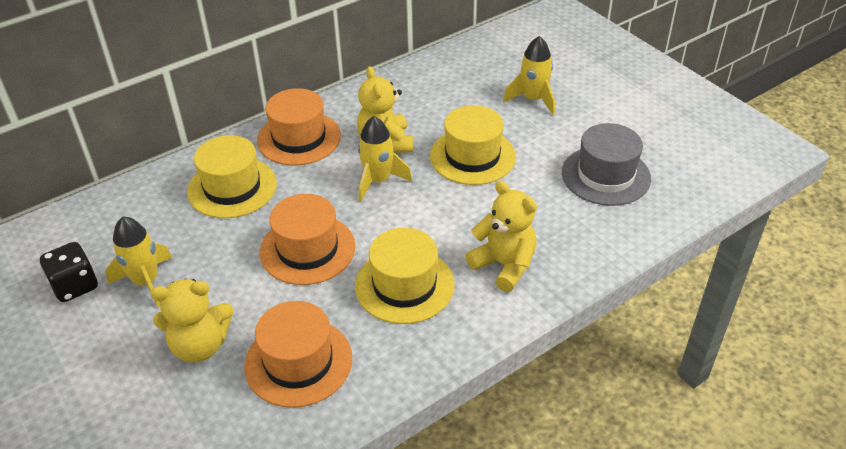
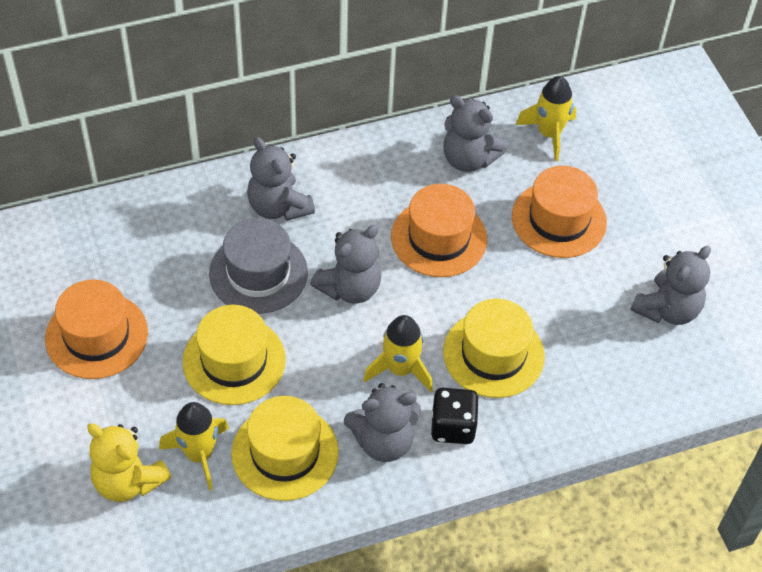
grey teddy bear: 0 -> 5
yellow teddy bear: 3 -> 1

